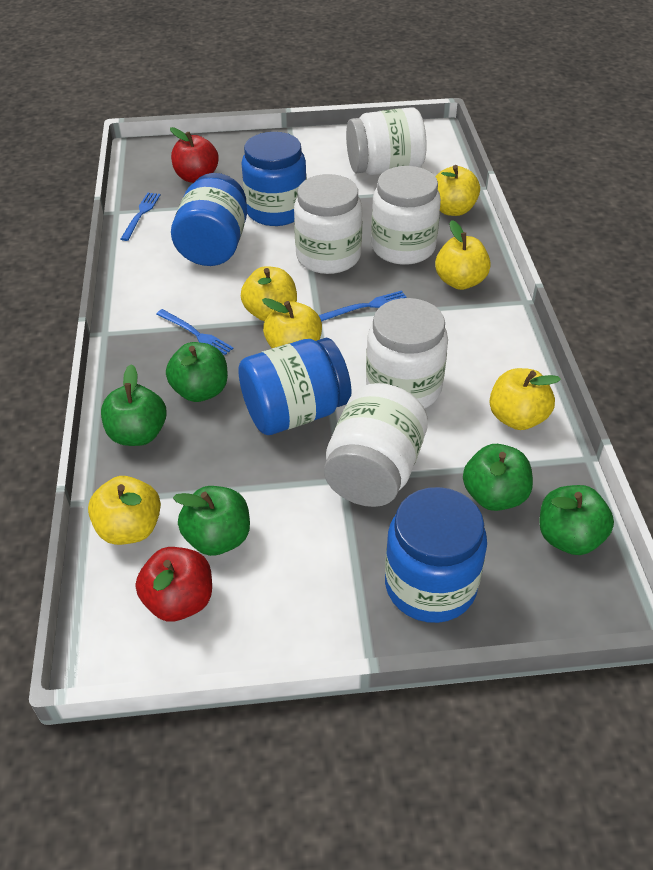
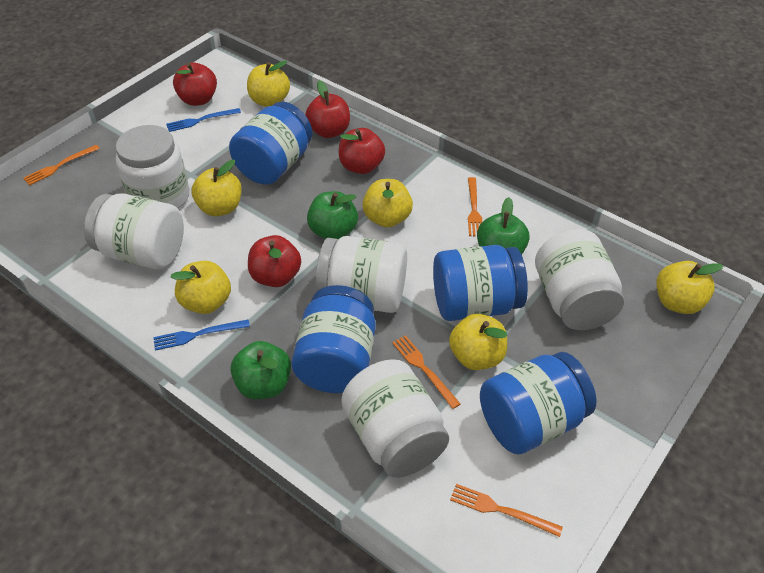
blue fork: 3 -> 2
green apple: 5 -> 3
orange fork: 0 -> 4
red apple: 2 -> 4

